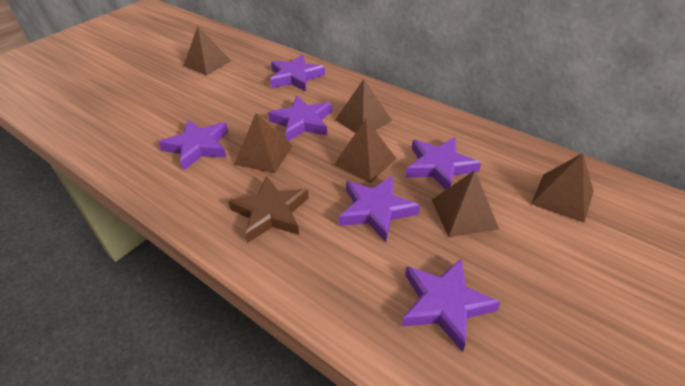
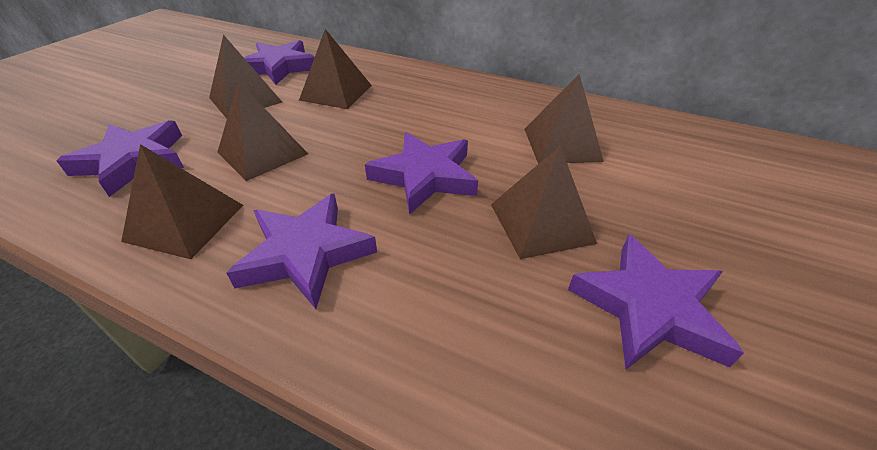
brown star: 1 -> 0
purple star: 6 -> 5

